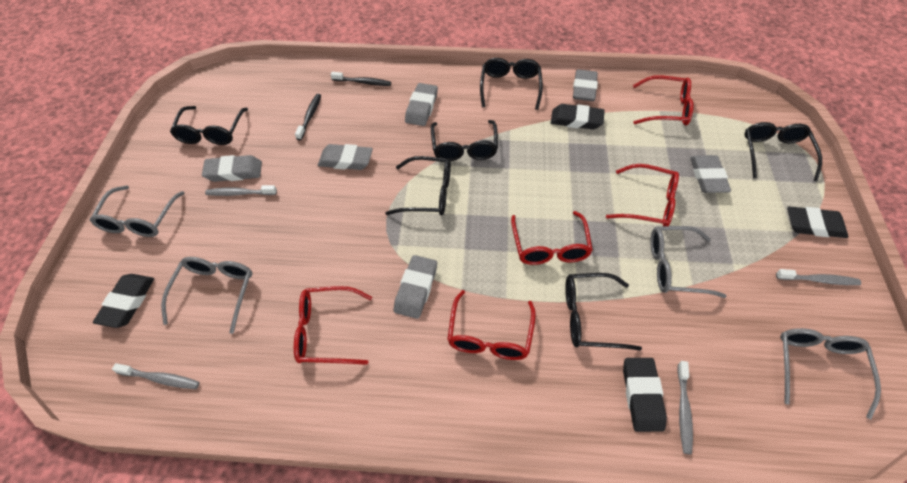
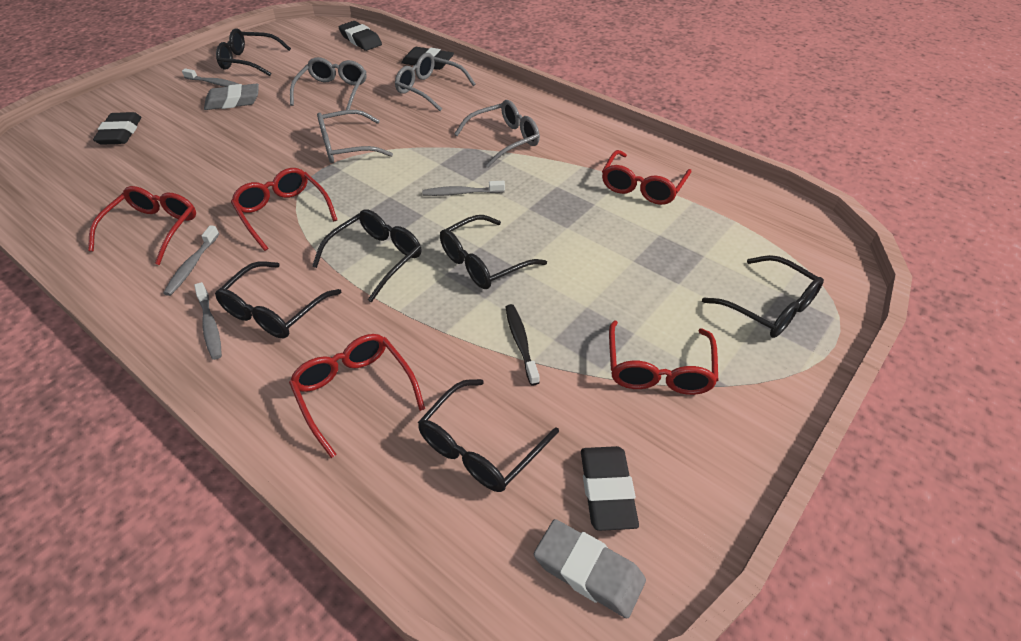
black toothbrush: 2 -> 1
grey eraser: 6 -> 2

